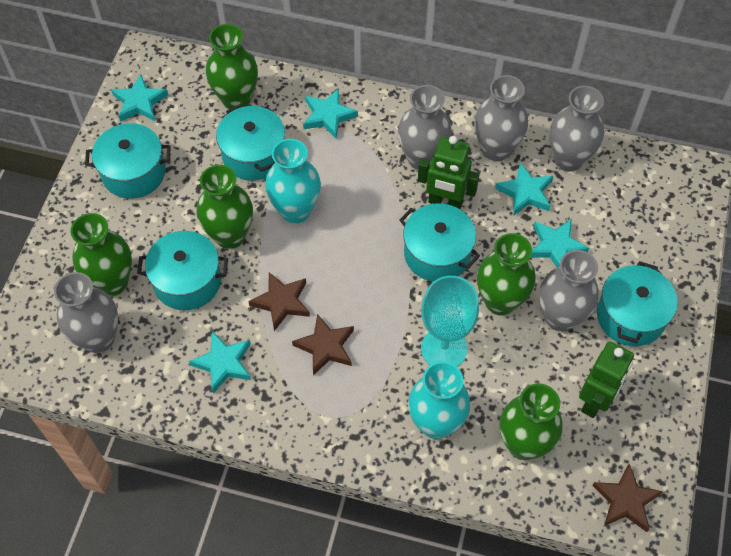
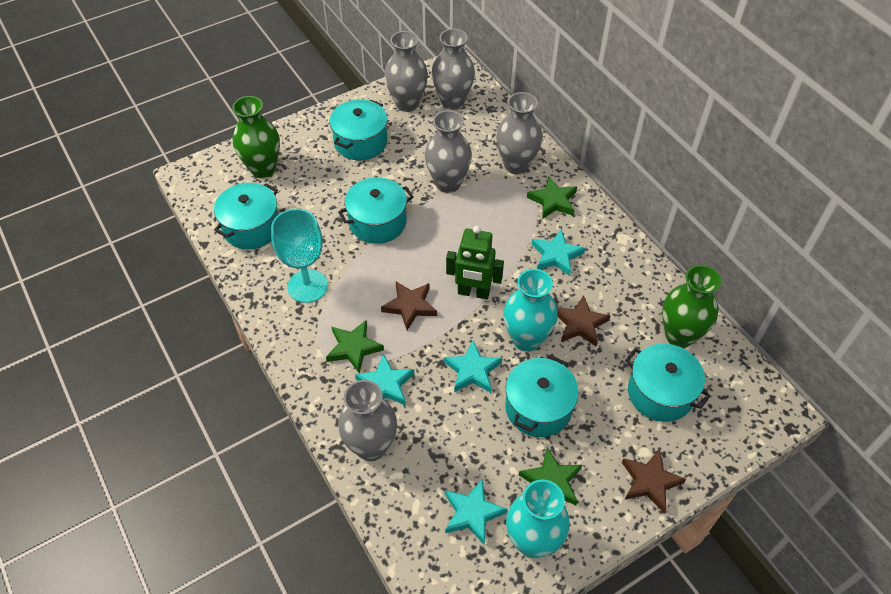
green robot: 2 -> 1
green star: 0 -> 3
green vase: 5 -> 2
turquoise star: 5 -> 4

